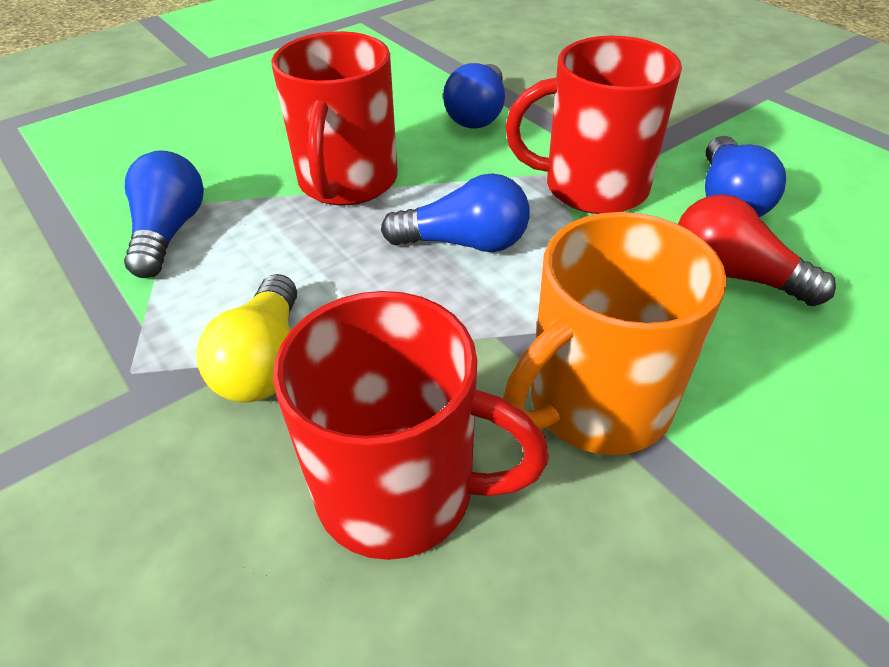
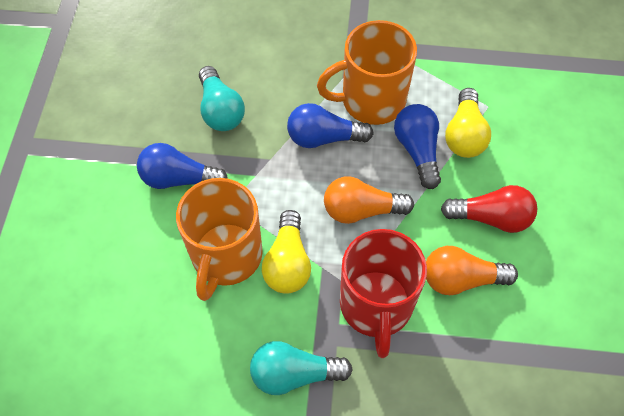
blue light bulb: 4 -> 3
orange light bulb: 0 -> 2
orange mug: 1 -> 2
red mug: 3 -> 1
turquoise light bulb: 0 -> 2
yellow light bulb: 1 -> 2

